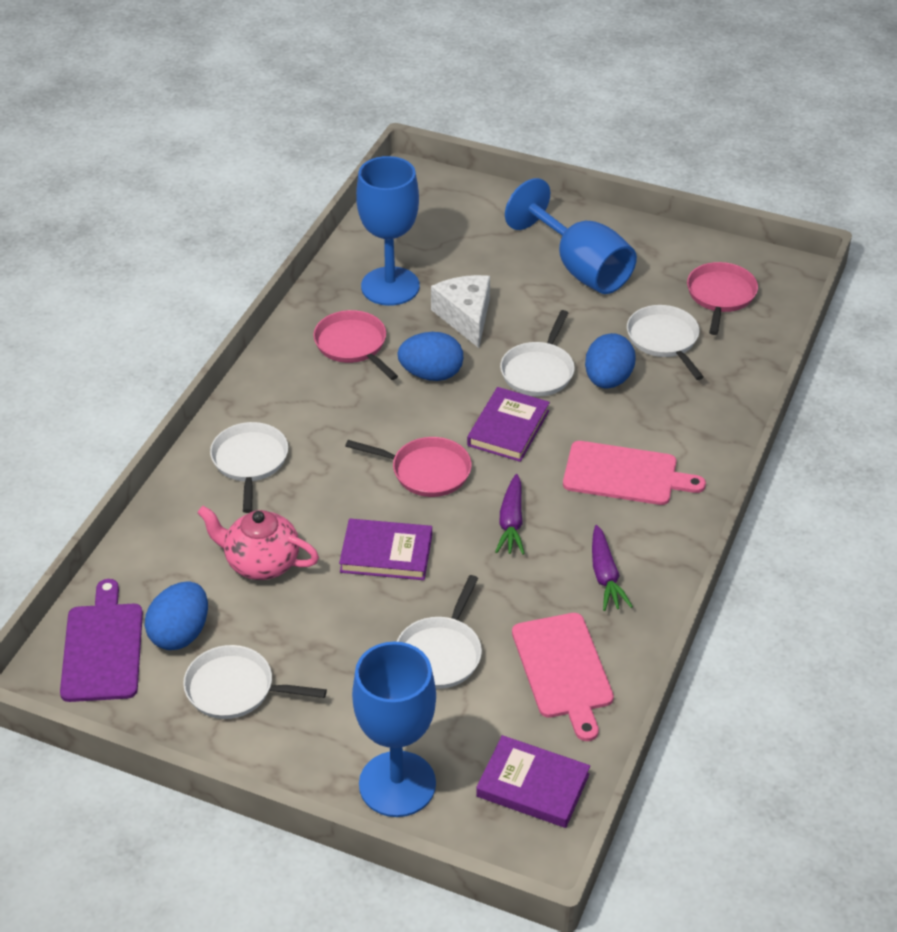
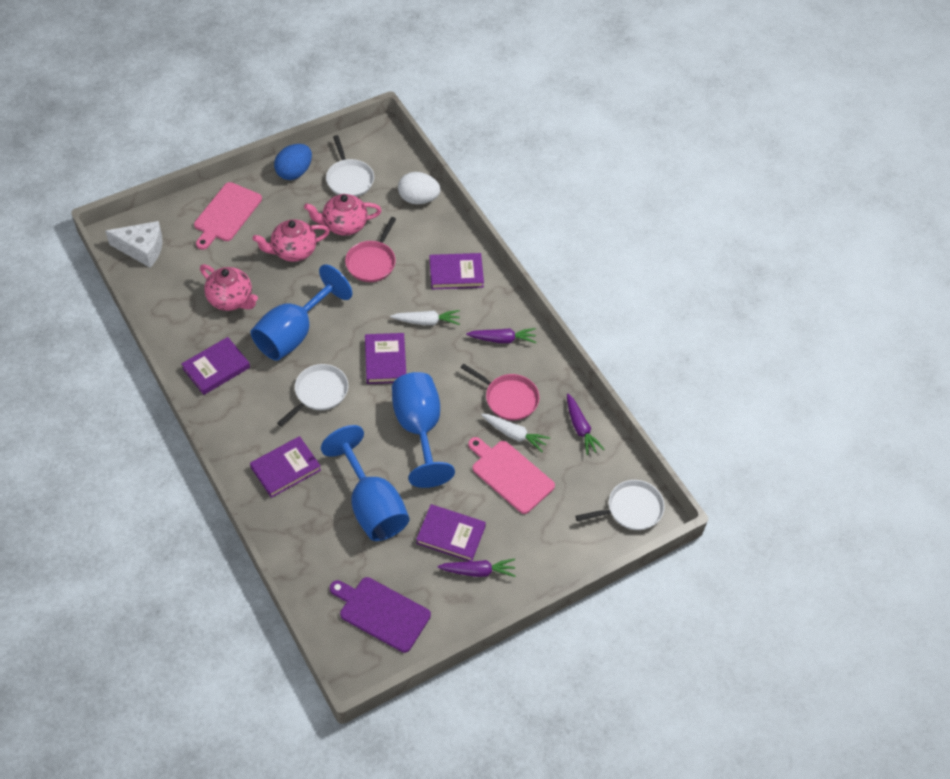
blue egg: 3 -> 1
pink pan: 3 -> 2
pink teapot: 1 -> 3
purple book: 3 -> 5
purple carrot: 2 -> 3
white carrot: 0 -> 2
white egg: 0 -> 1
white pan: 5 -> 3

